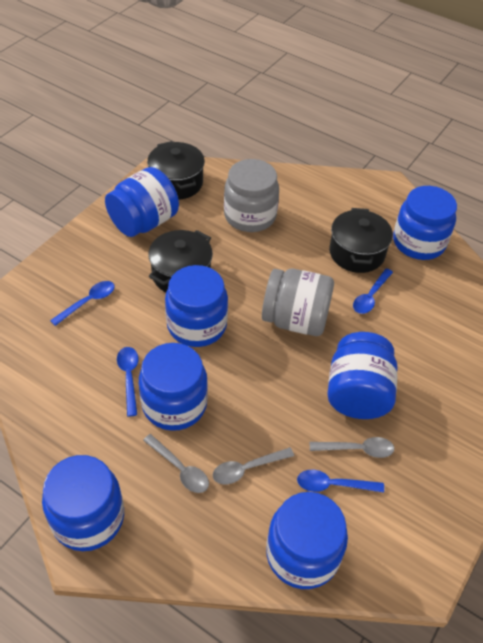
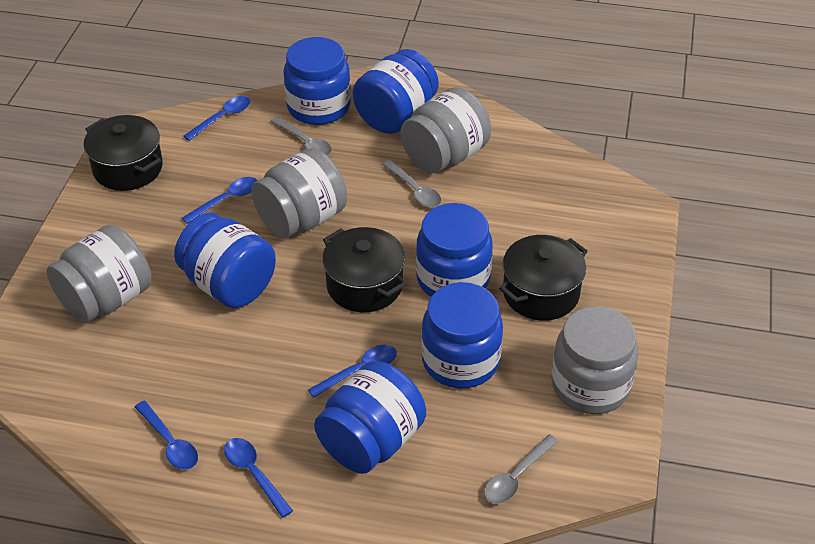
blue jar: 7 -> 6
blue spoon: 4 -> 5
grey jar: 2 -> 4

